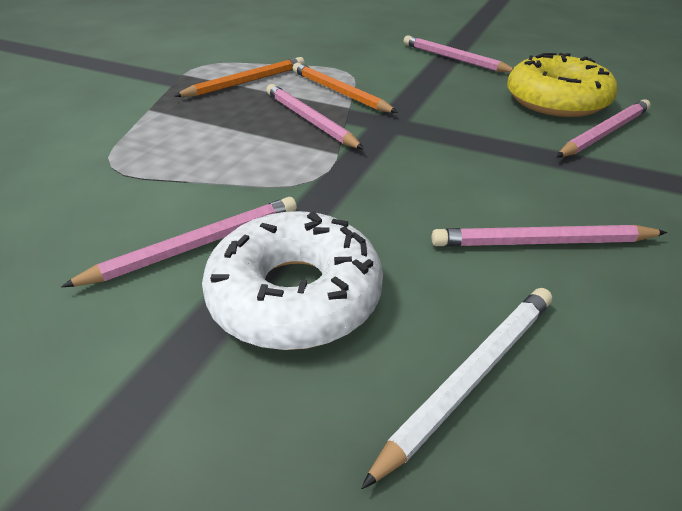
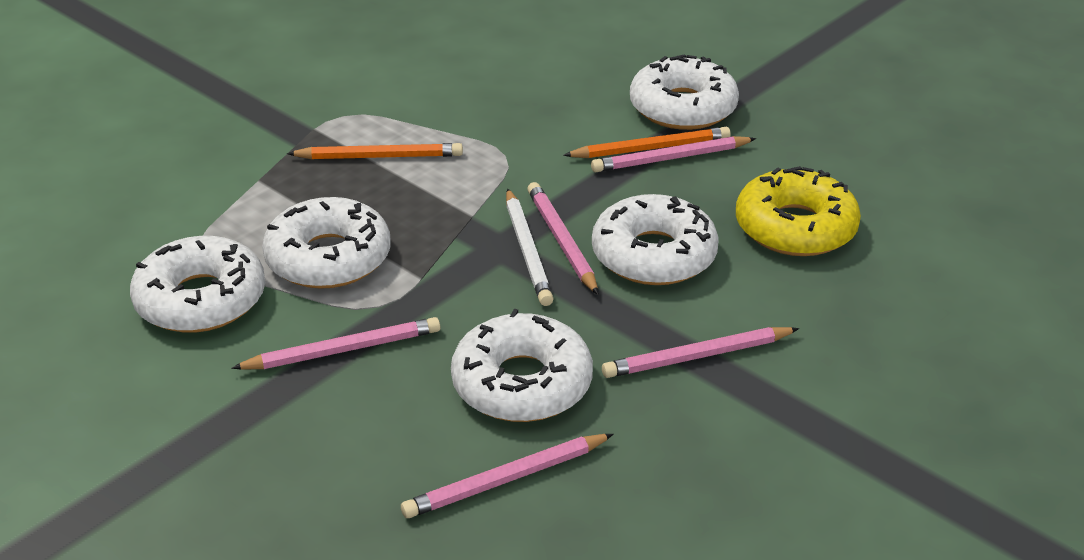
white donut: 1 -> 5

